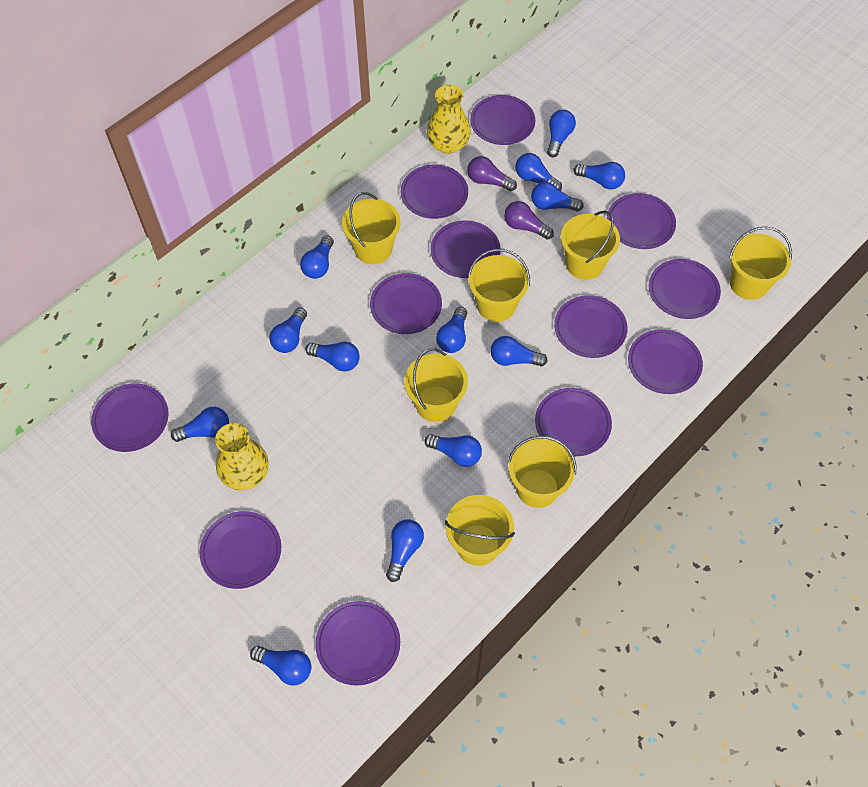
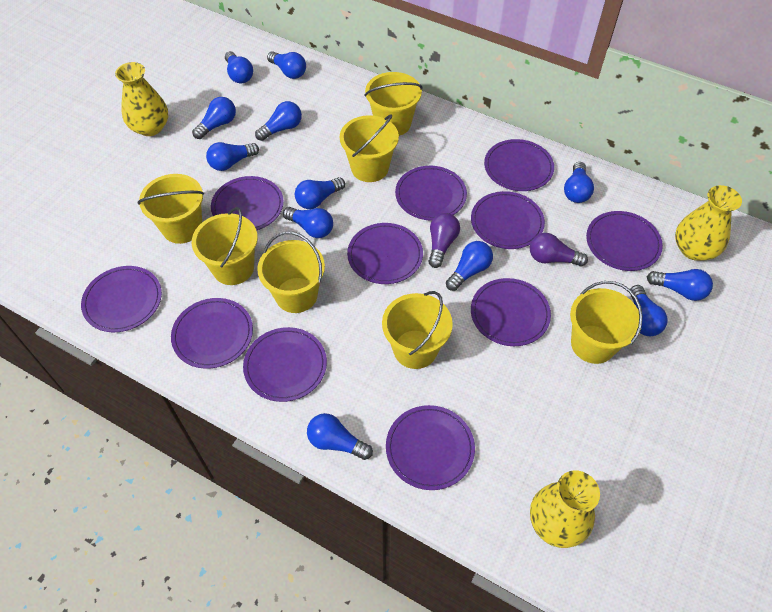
blue light bulb: 13 -> 12
purple plate: 12 -> 11
yellow vase: 2 -> 3

